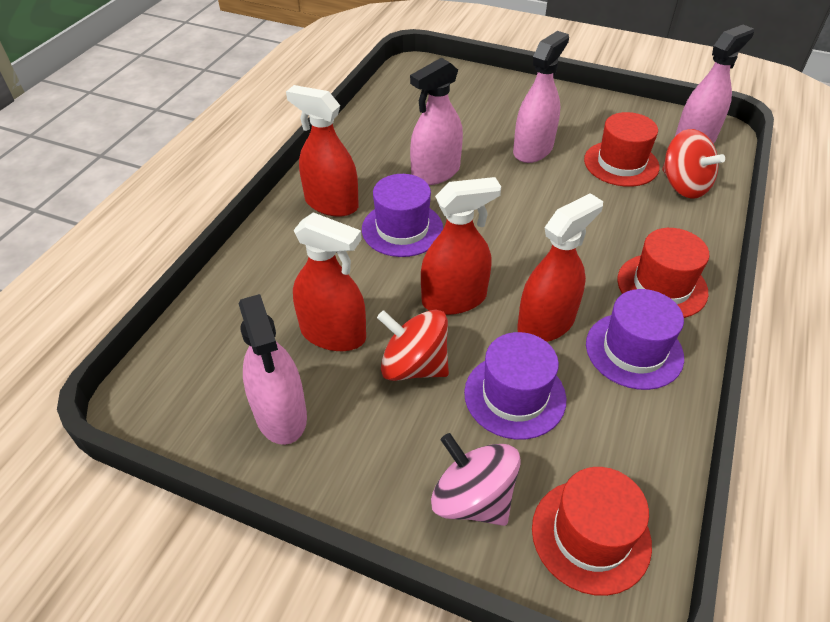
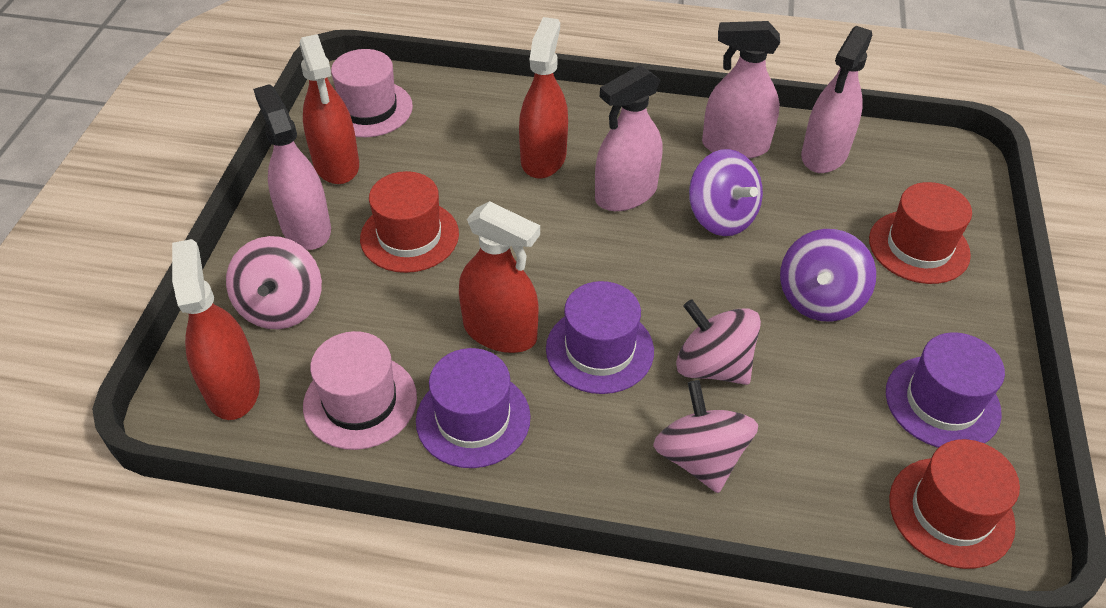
pink hat: 0 -> 2
pink spinning top: 1 -> 3
purple spinning top: 0 -> 2
red spinning top: 2 -> 0

